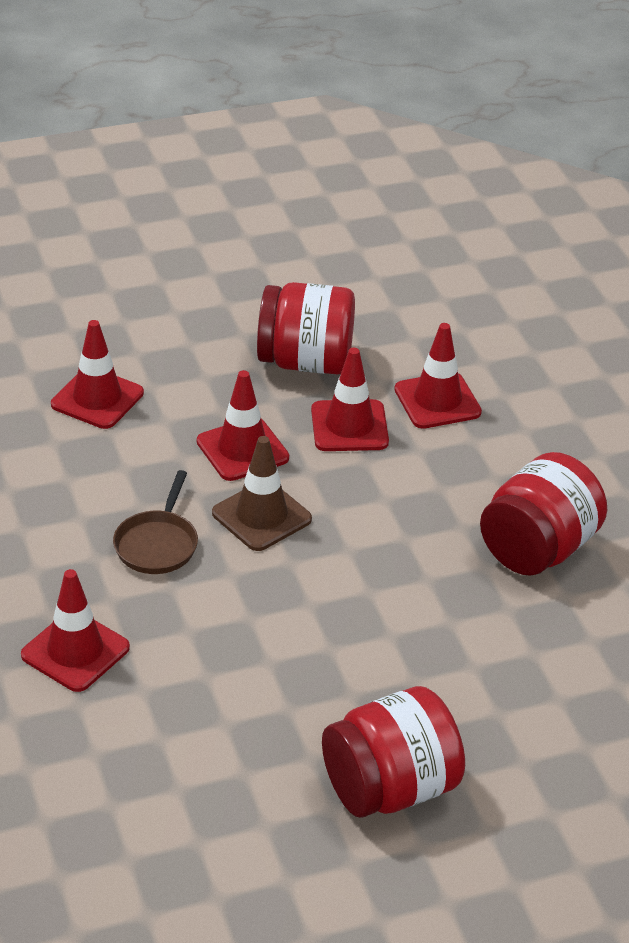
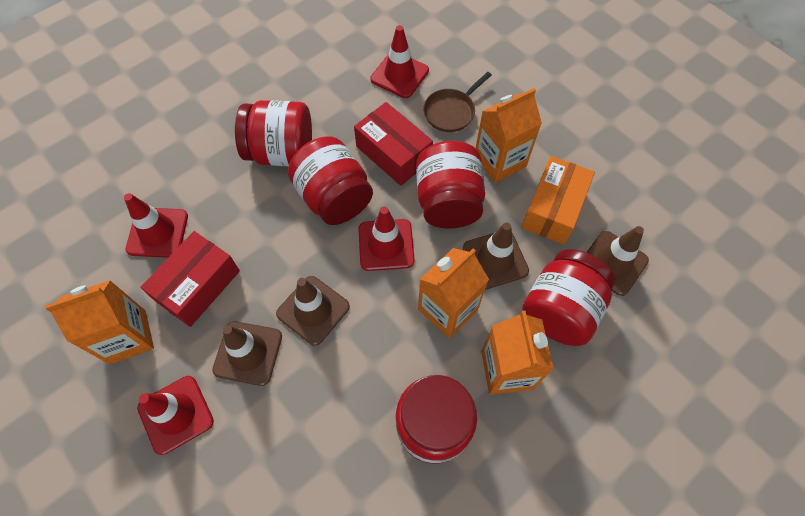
brown traffic cone: 1 -> 4
orange box: 0 -> 1
orange carton: 0 -> 4
red box: 0 -> 2
red jar: 3 -> 5
red traffic cone: 5 -> 4

